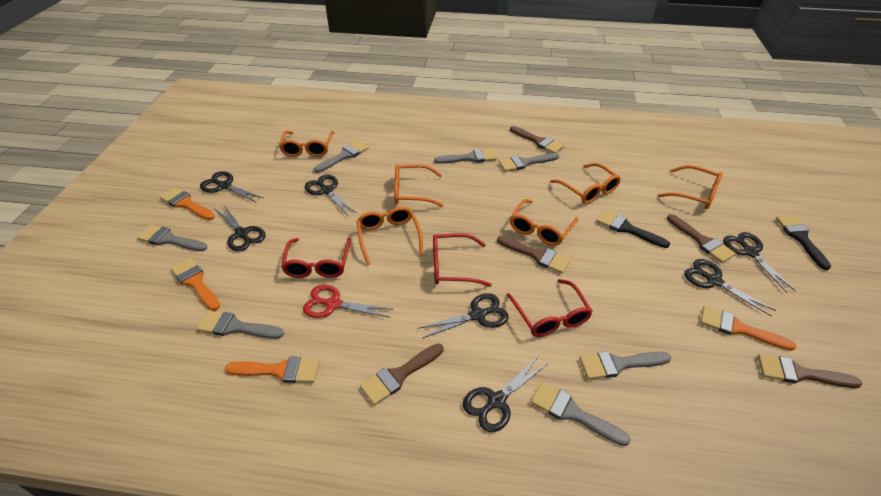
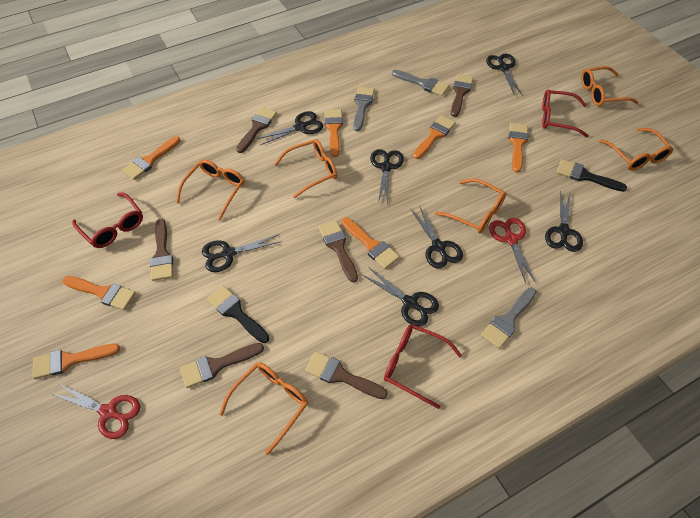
brown brush: 5 -> 6
grey brush: 7 -> 3
orange brush: 4 -> 7
red scissors: 1 -> 2

